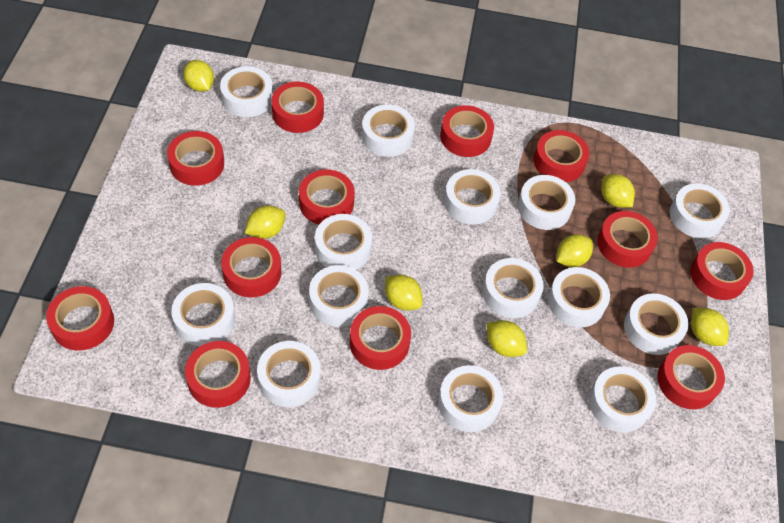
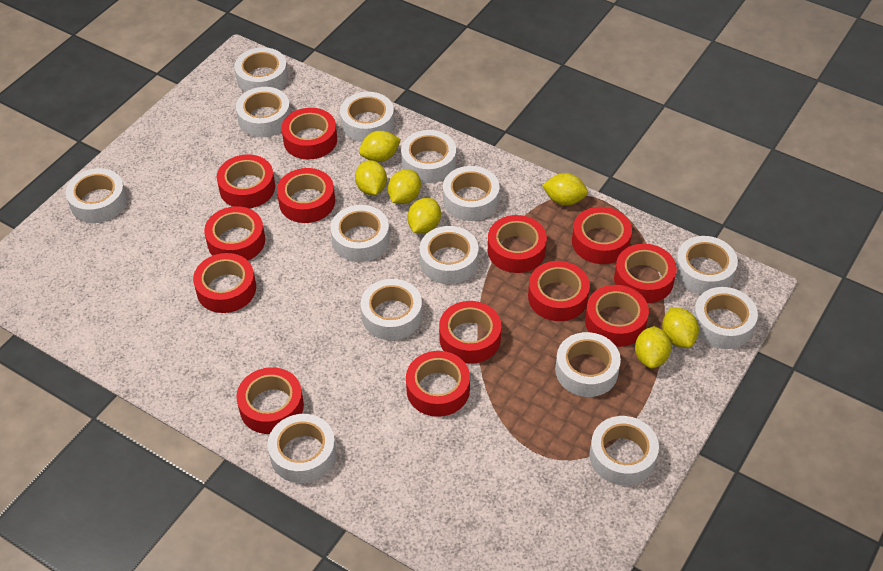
red tape: 12 -> 13

